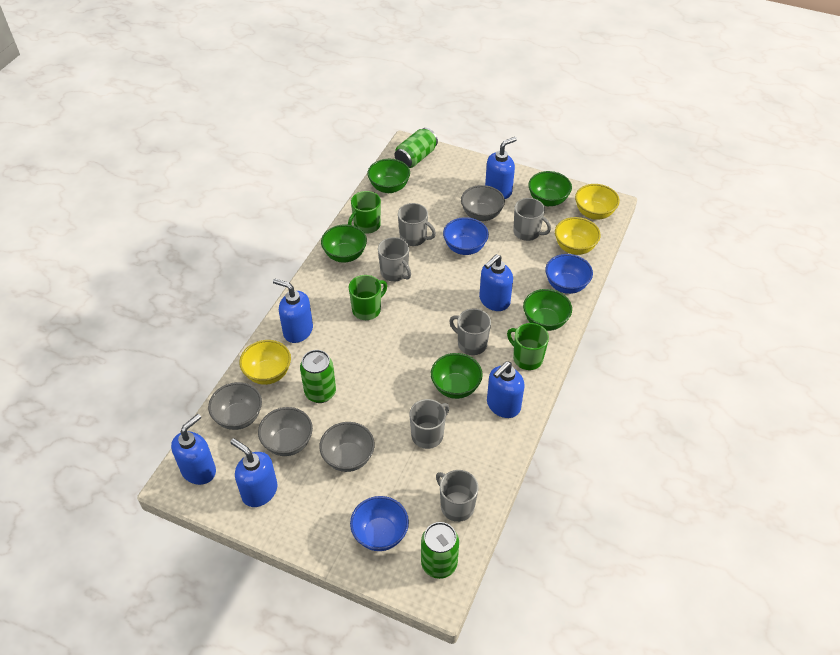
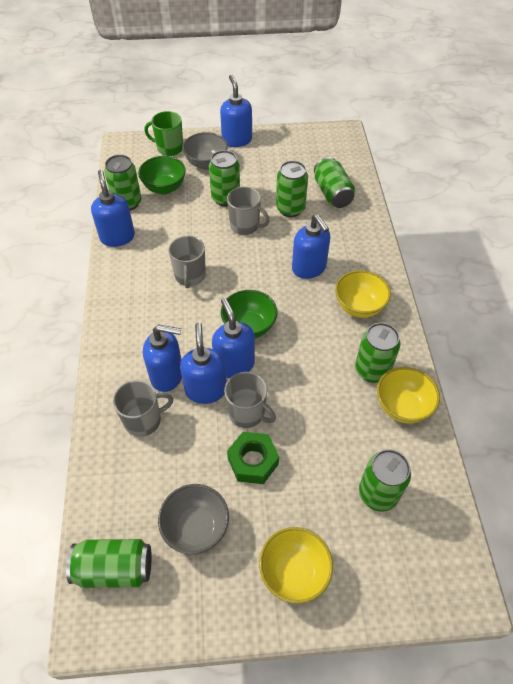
blue bowl: 3 -> 0
green bowl: 5 -> 2
green can: 3 -> 7
green mug: 3 -> 1
green nut: 0 -> 1
grey bowl: 4 -> 2
grey mug: 6 -> 4

